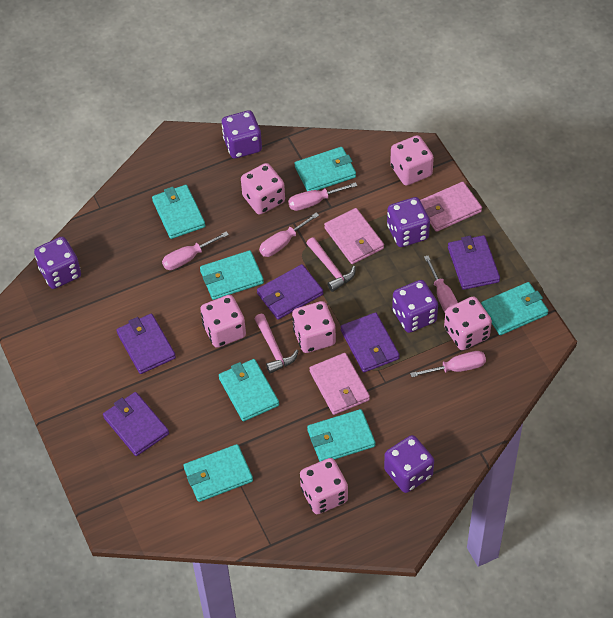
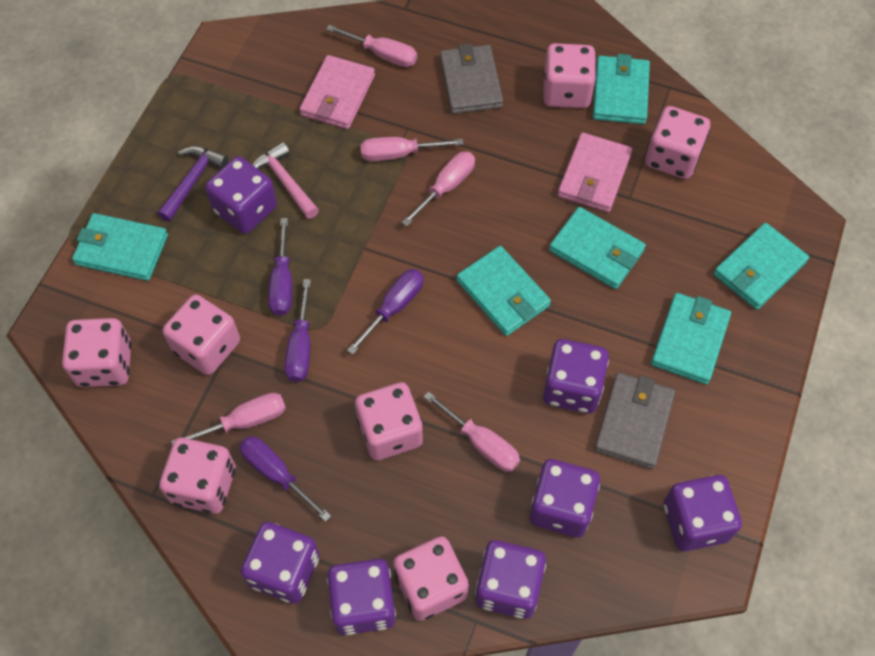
grey wallet: 0 -> 2
pink dice: 6 -> 7
pink hammer: 2 -> 1
pink wallet: 3 -> 2
purple dice: 5 -> 7
purple hammer: 0 -> 1
purple screwdriver: 0 -> 4
purple wallet: 5 -> 0
turquoise wallet: 7 -> 6

